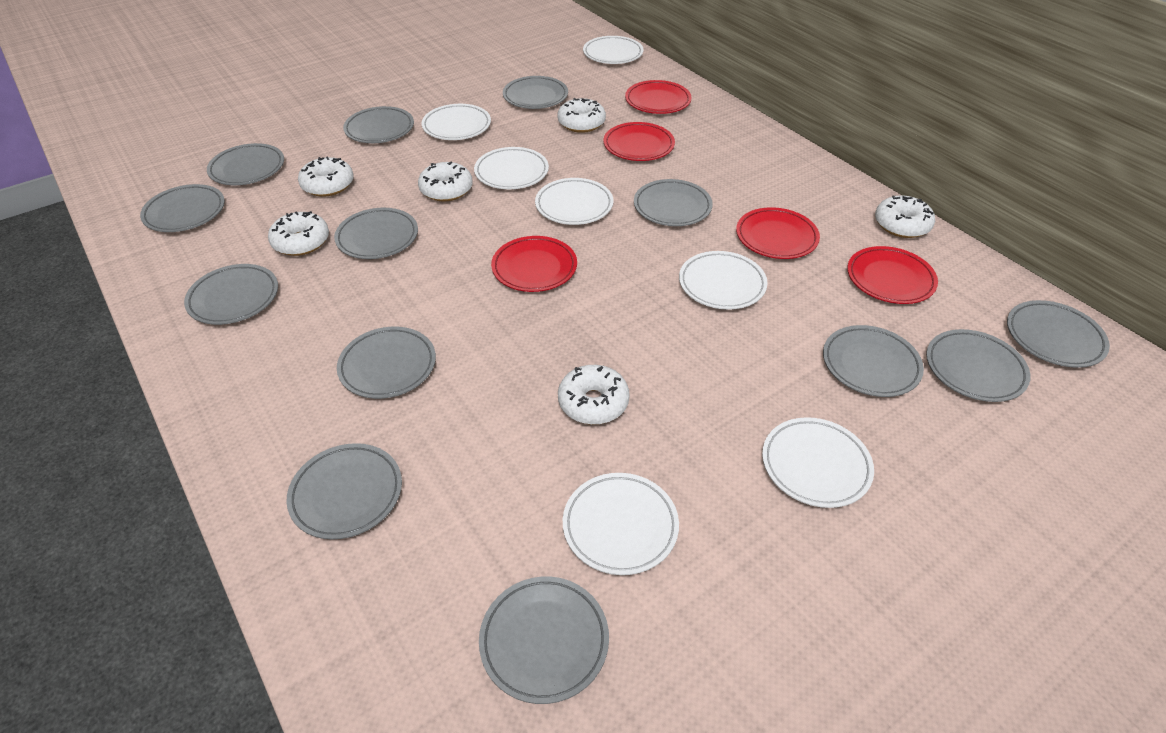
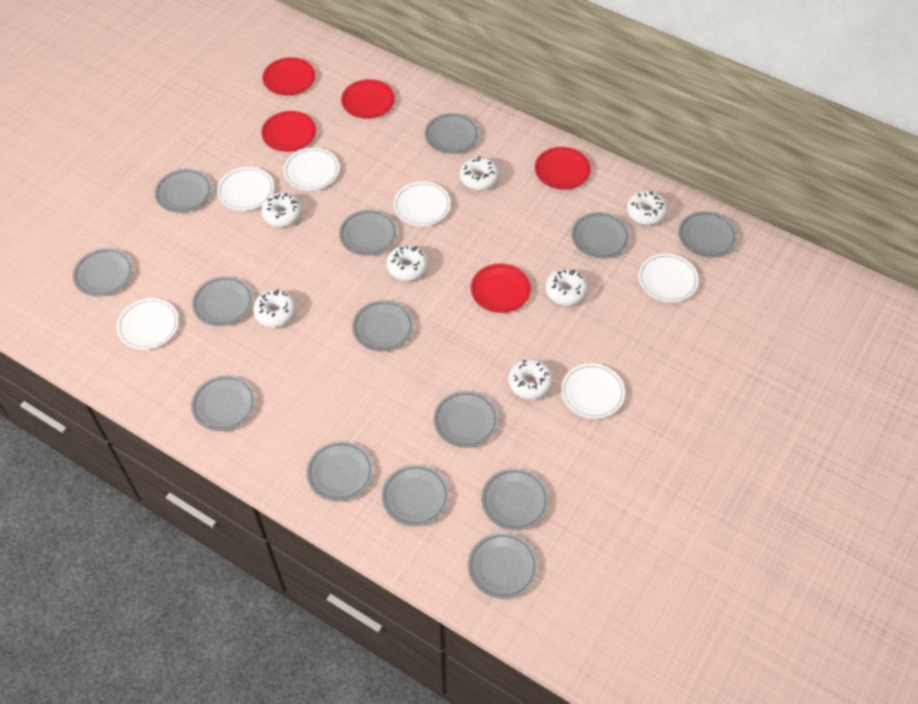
grey plate: 13 -> 14
white donut: 6 -> 7
white plate: 7 -> 6

